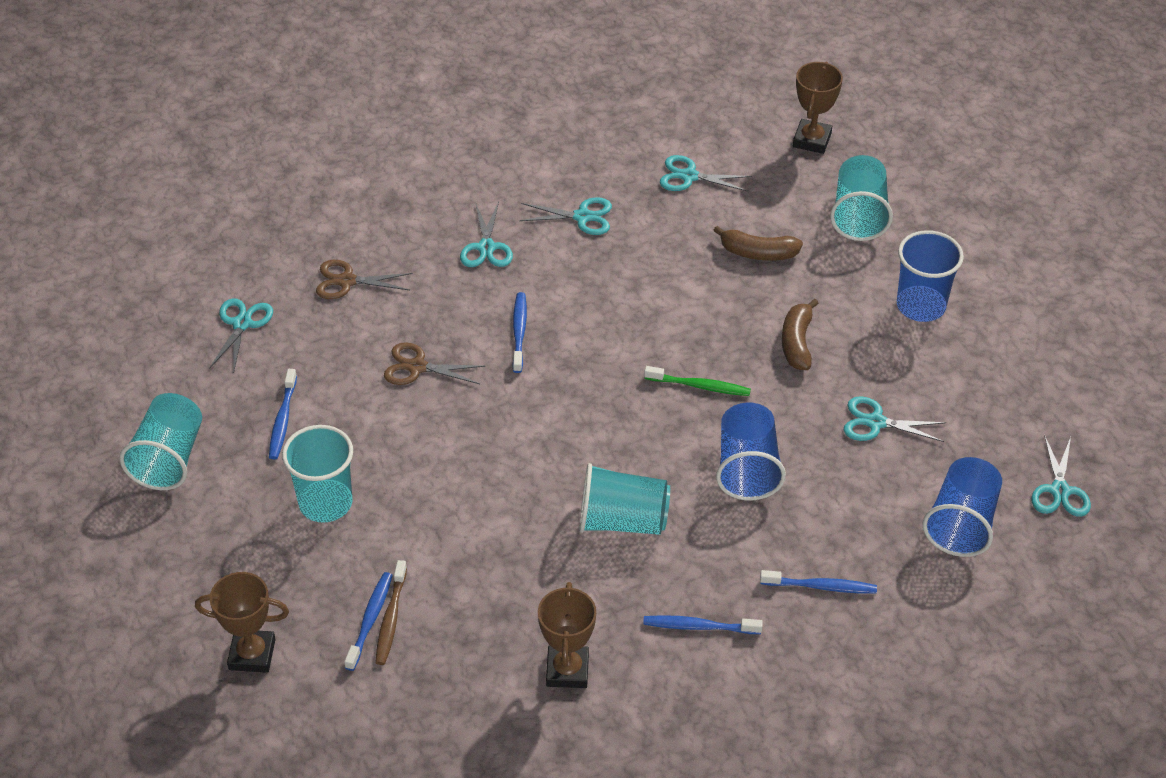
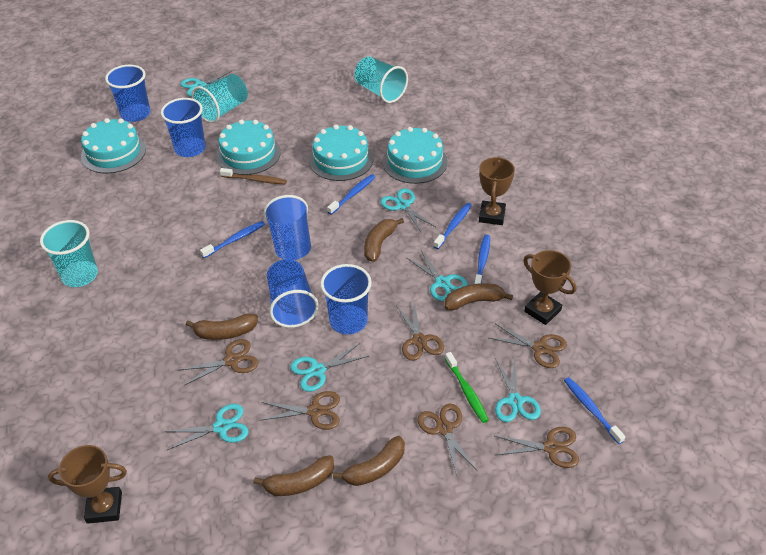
blue cup: 3 -> 5
brown banana: 2 -> 5
brown scissors: 2 -> 6
turquoise cake: 0 -> 4
turquoise cup: 4 -> 3

